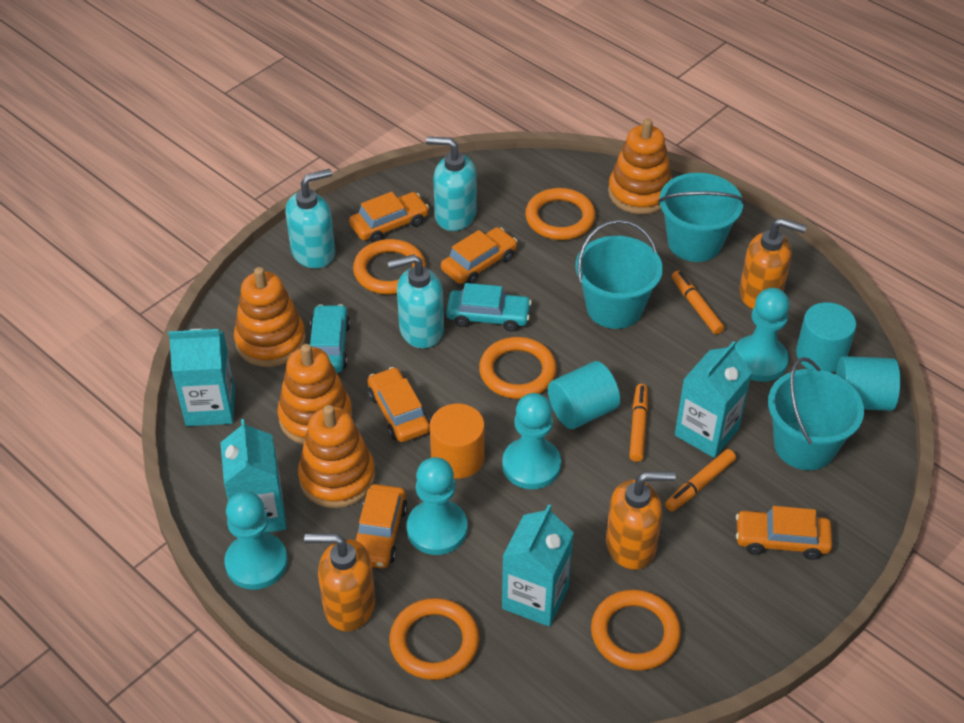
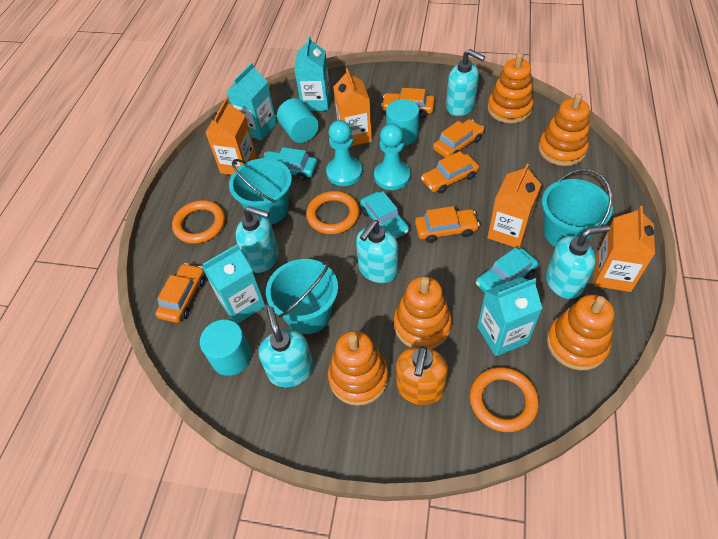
orange carton: 0 -> 4
orange cylinder: 1 -> 0
orange marker: 3 -> 0
orange ring: 5 -> 3
orange soap dispenser: 3 -> 1
orange stacking toy: 4 -> 5
turquoise car: 2 -> 3
turquoise pawn: 4 -> 2
turquoise soap dispenser: 3 -> 5

